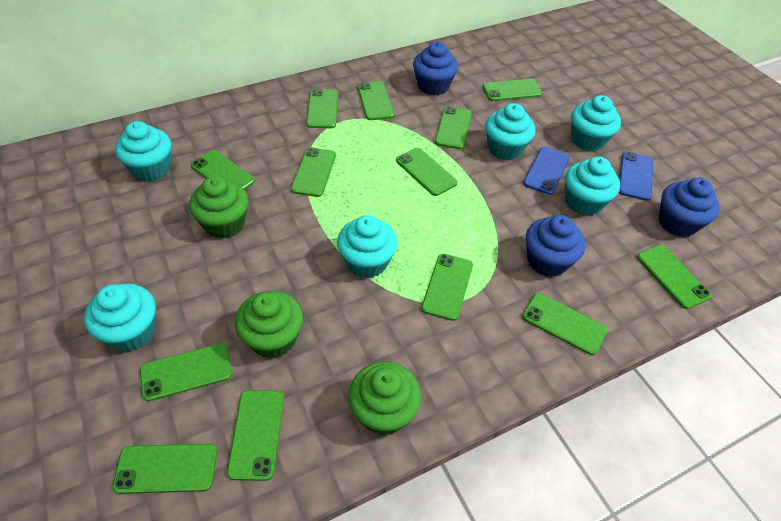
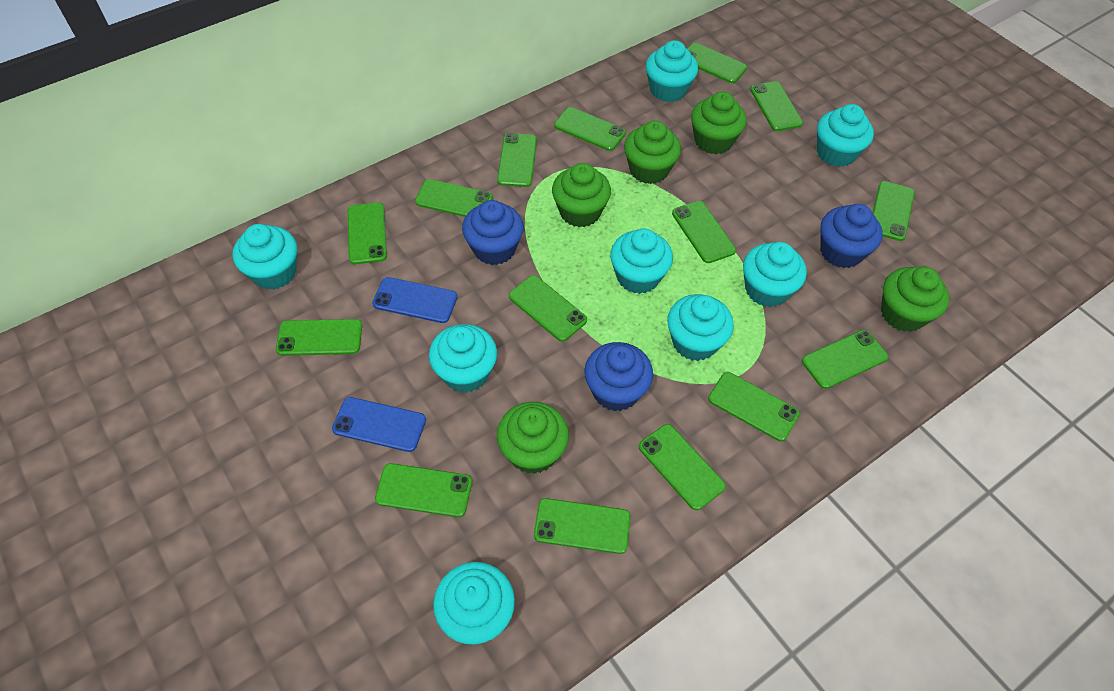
green cupcake: 3 -> 5
green phone: 13 -> 15
turquoise cupcake: 6 -> 8

